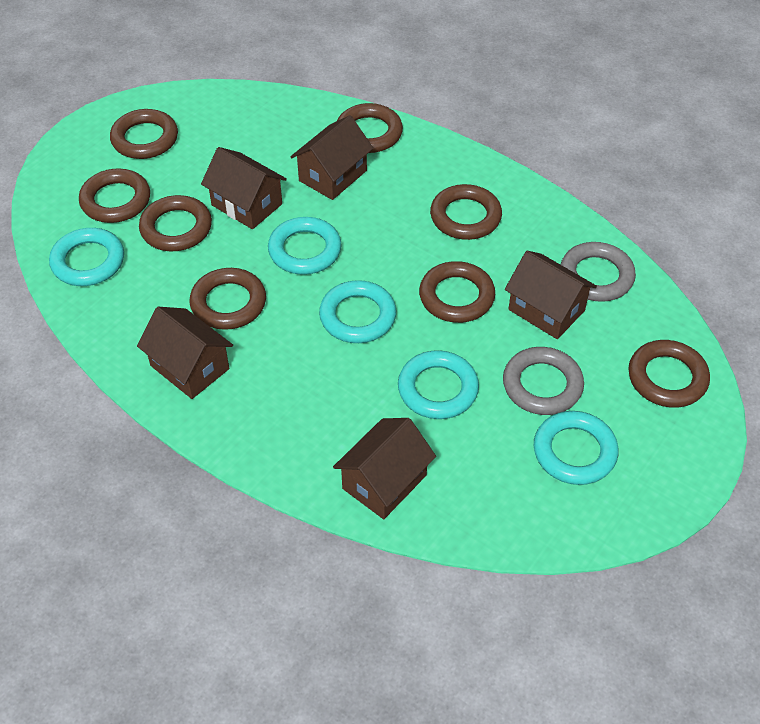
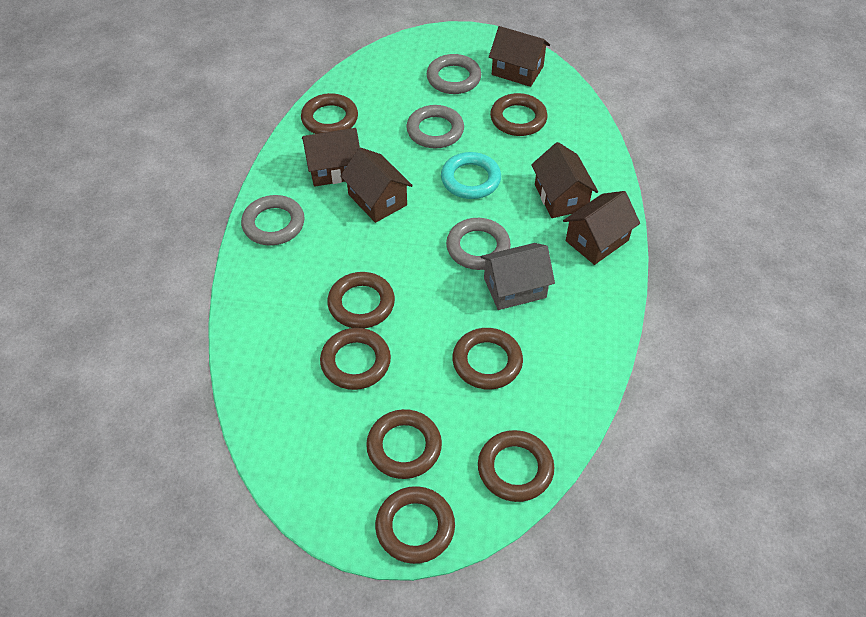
grey house: 0 -> 1
grey ring: 2 -> 4
turquoise ring: 5 -> 1

